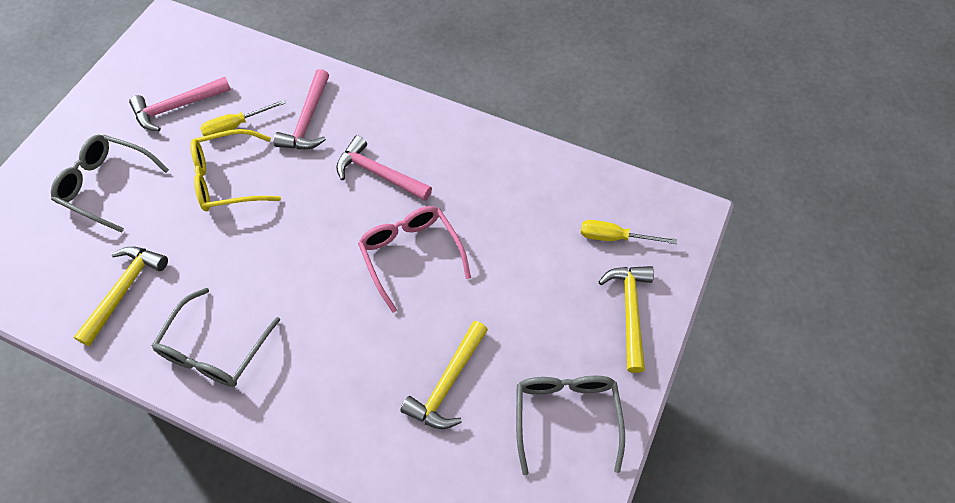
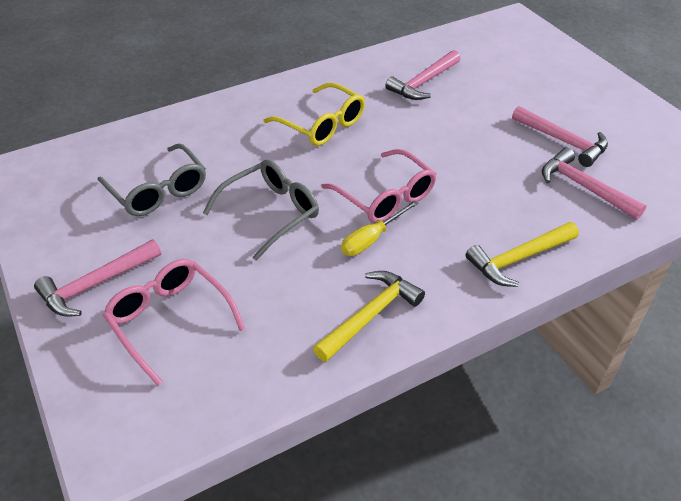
grey glasses: 3 -> 2
pink glasses: 1 -> 2
pink hammer: 3 -> 4
yellow hammer: 3 -> 2
yellow screwdriver: 2 -> 1

